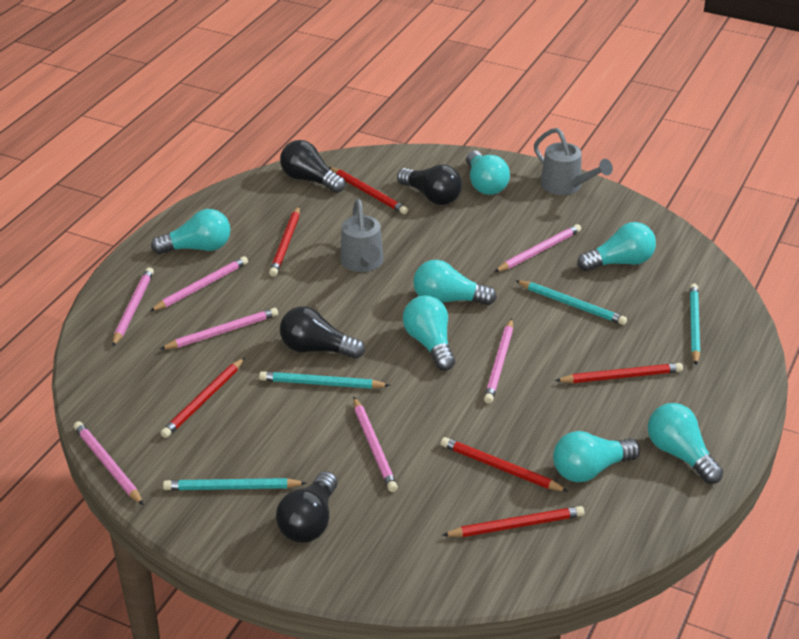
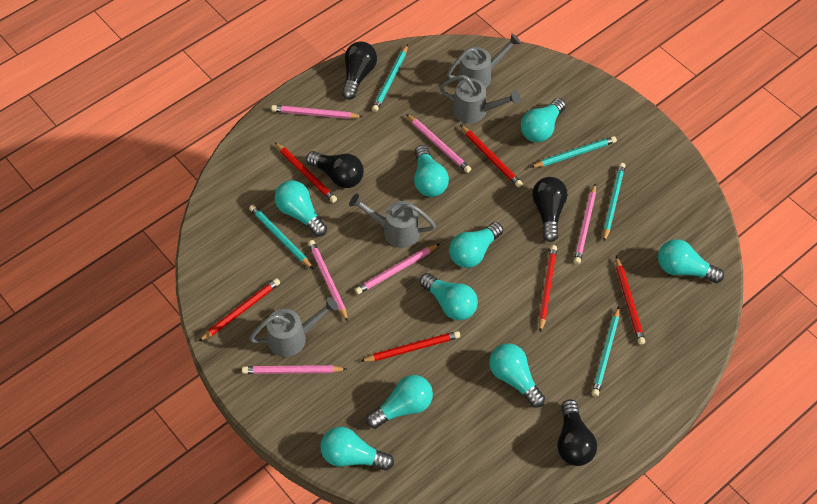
grey watering can: 2 -> 4
pink pencil: 7 -> 6
turquoise light bulb: 7 -> 9
turquoise pencil: 4 -> 5

